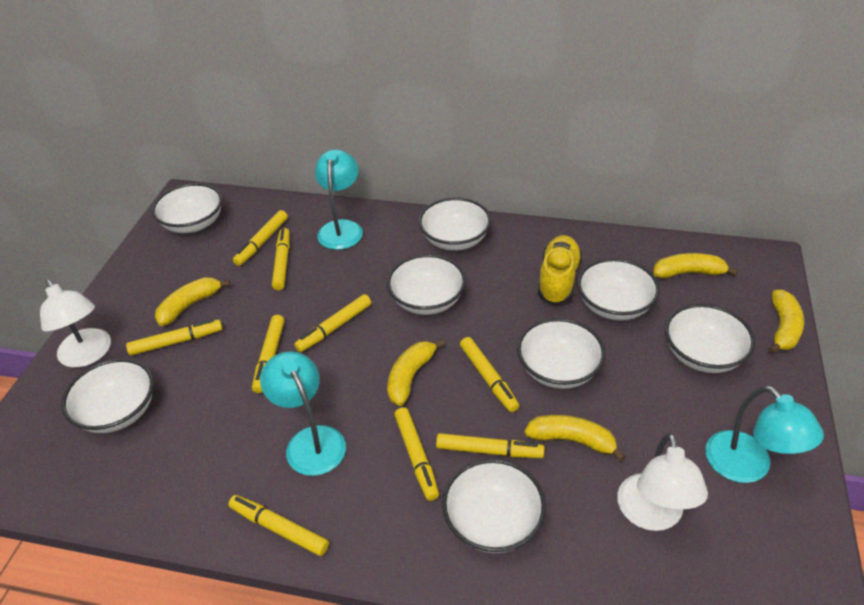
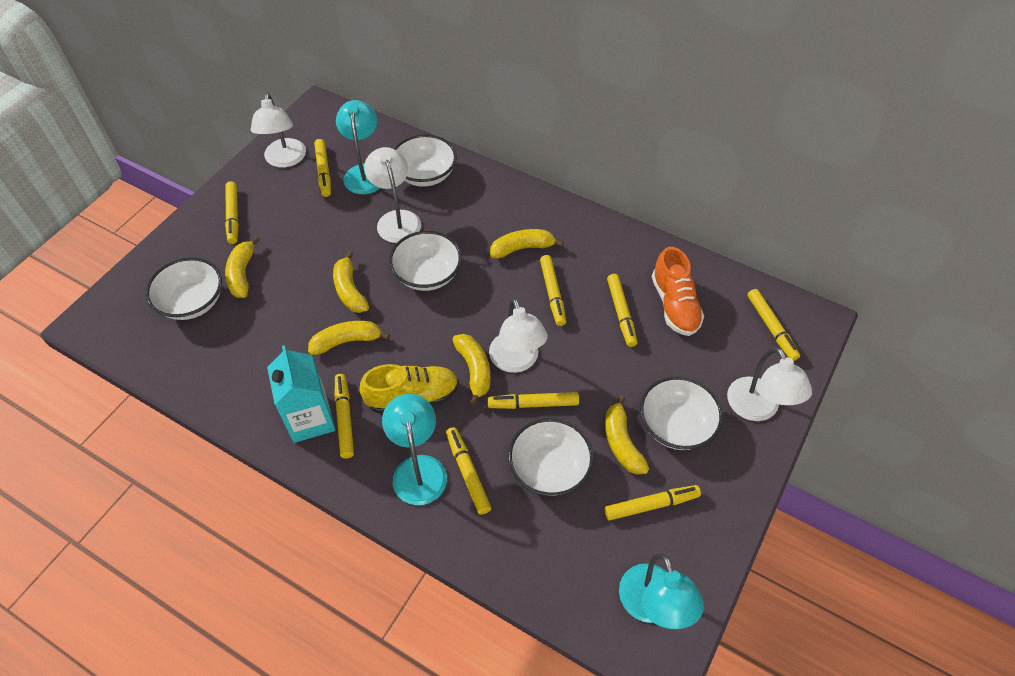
orange shoe: 0 -> 1
turquoise carton: 0 -> 1
white bowl: 8 -> 5
white lamp: 2 -> 4
yellow banana: 5 -> 6

